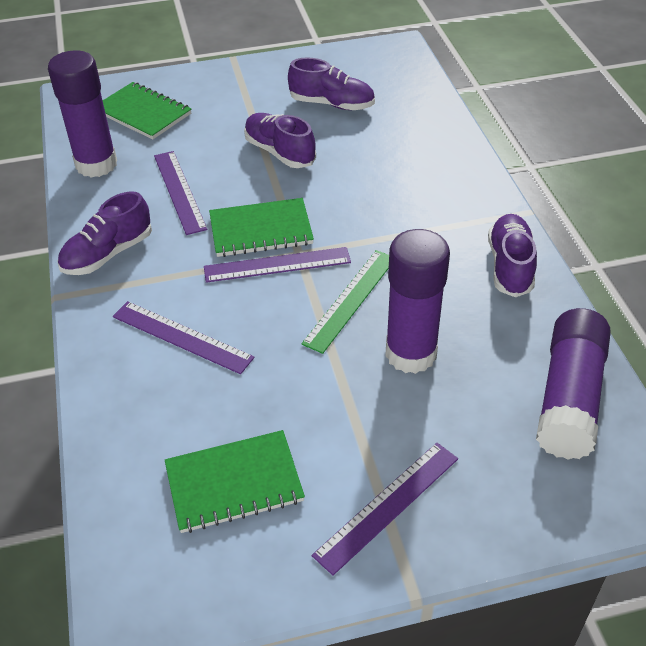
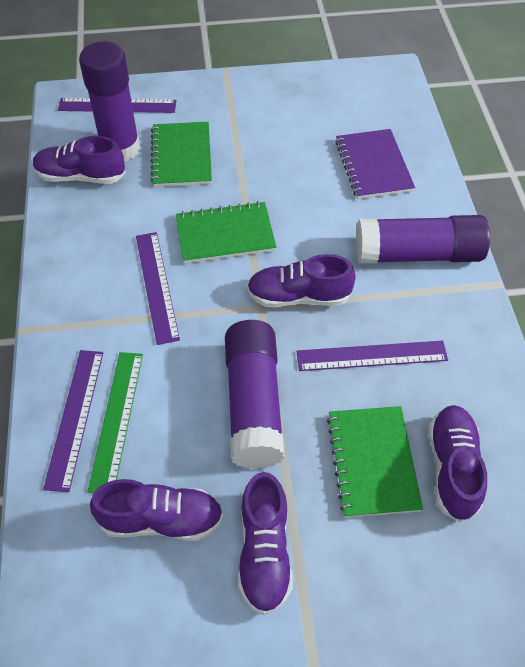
purple notebook: 0 -> 1
purple shoe: 4 -> 5

